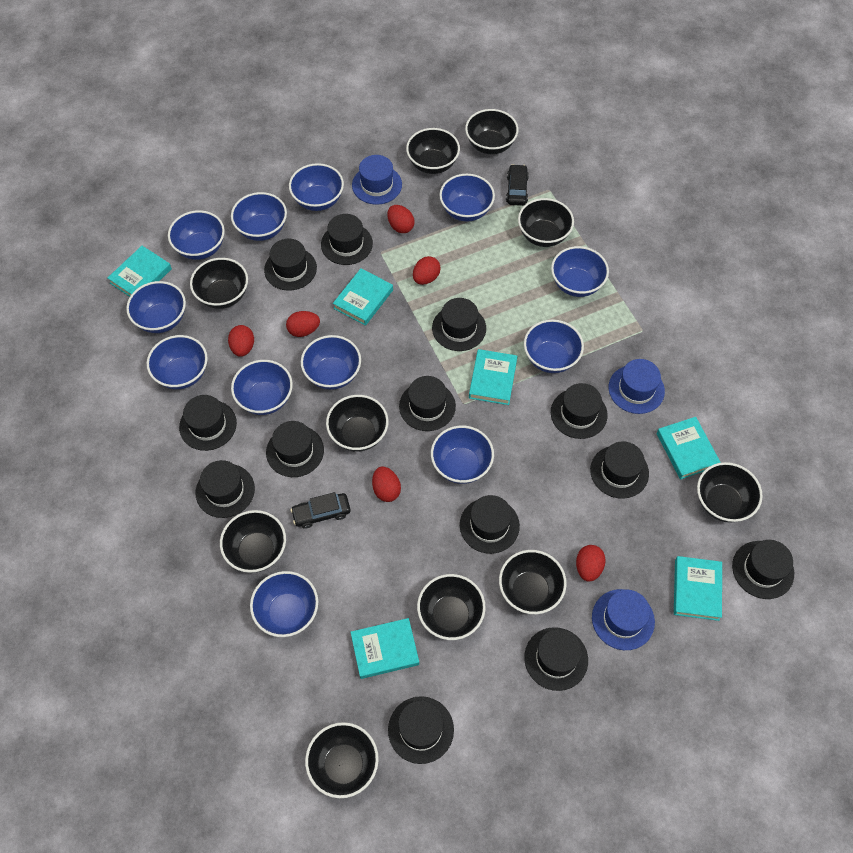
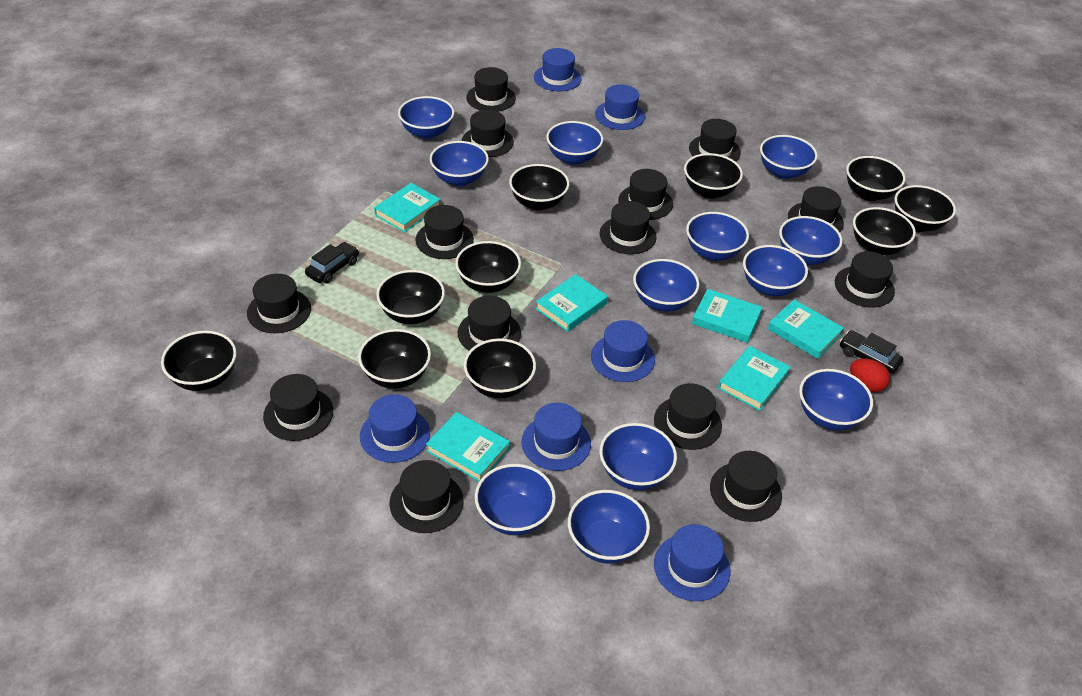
black hat: 13 -> 14
blue hat: 3 -> 6
red egg: 6 -> 1

